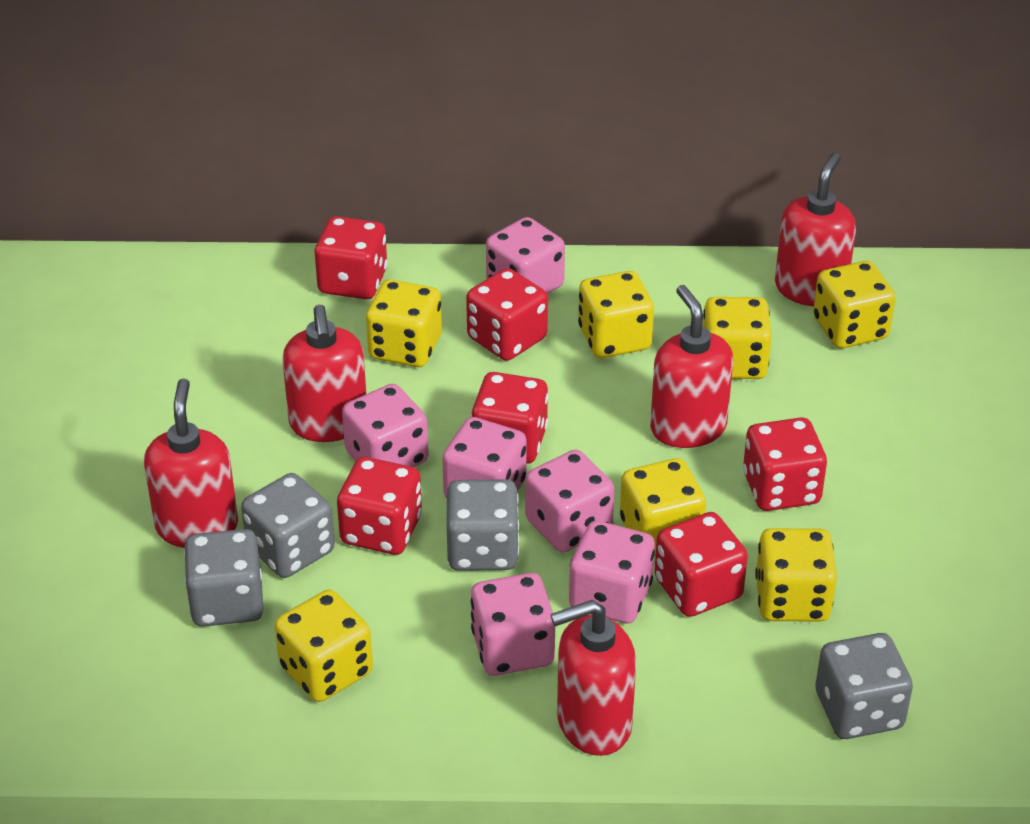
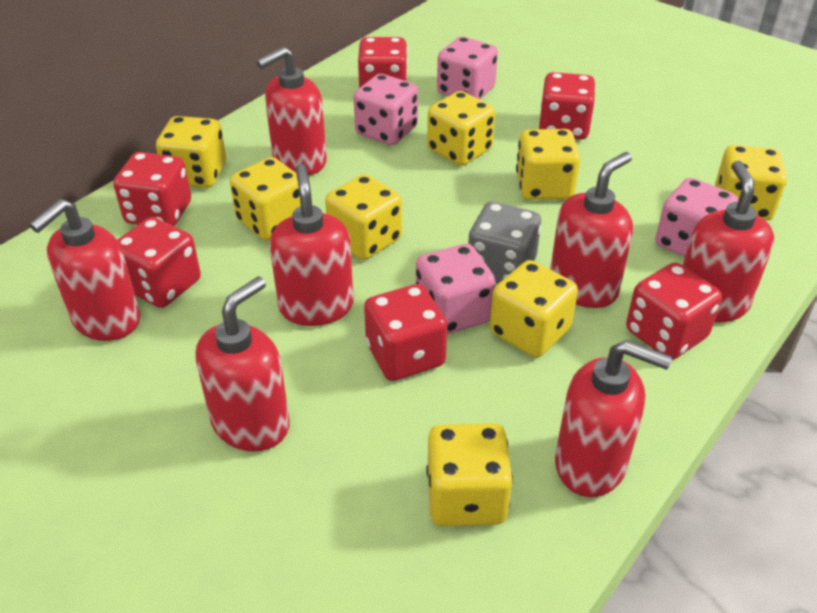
grey dice: 4 -> 1
pink dice: 6 -> 4
red soap dispenser: 5 -> 7
yellow dice: 7 -> 8

